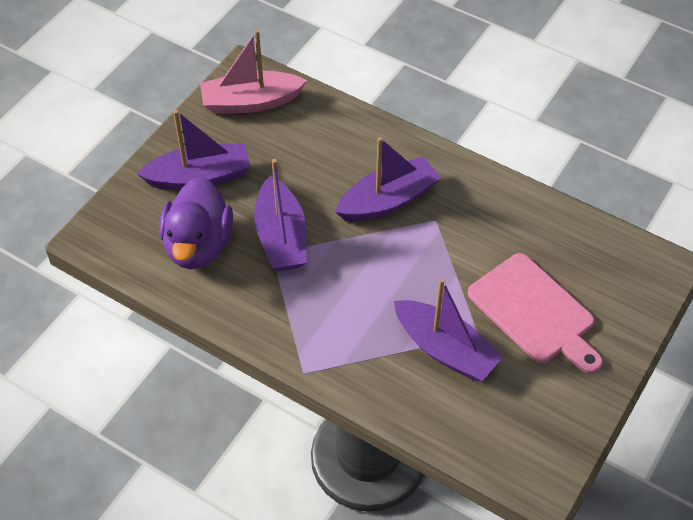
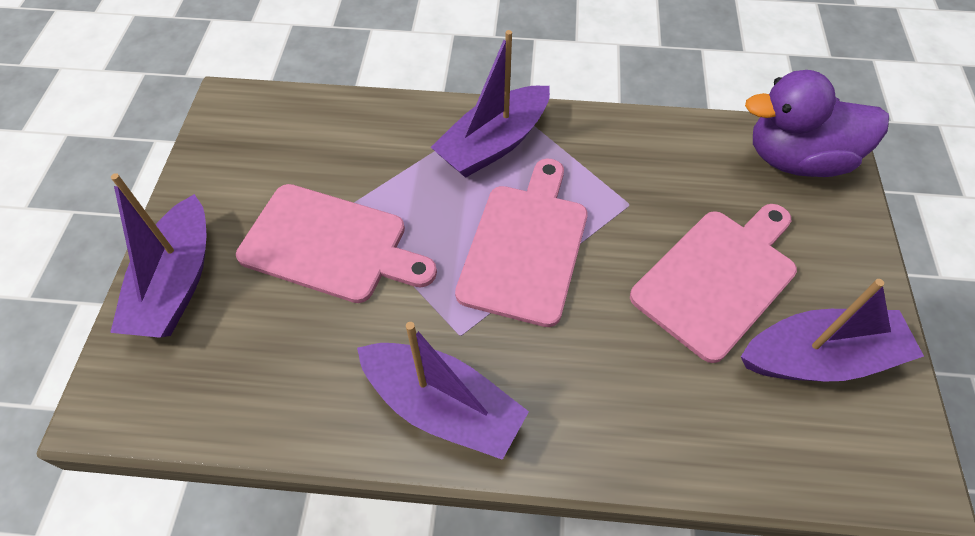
pink boat: 1 -> 0
pink cutting board: 1 -> 3

